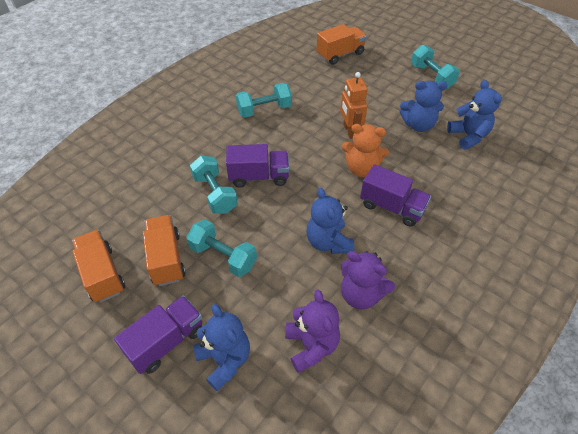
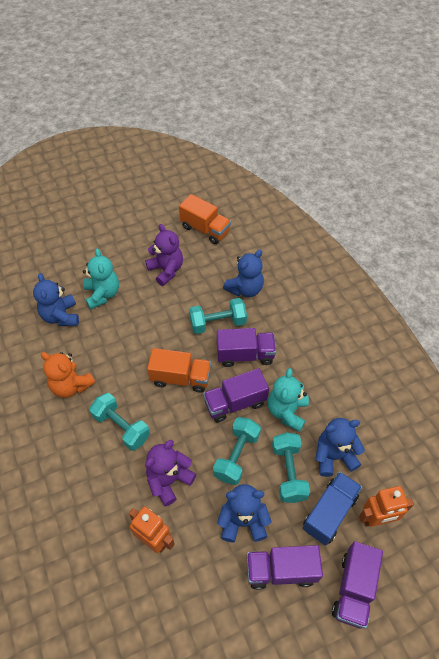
blue truck: 0 -> 1
orange robot: 1 -> 2
orange truck: 3 -> 2
purple truck: 3 -> 4
turquoise teddy bear: 0 -> 2

